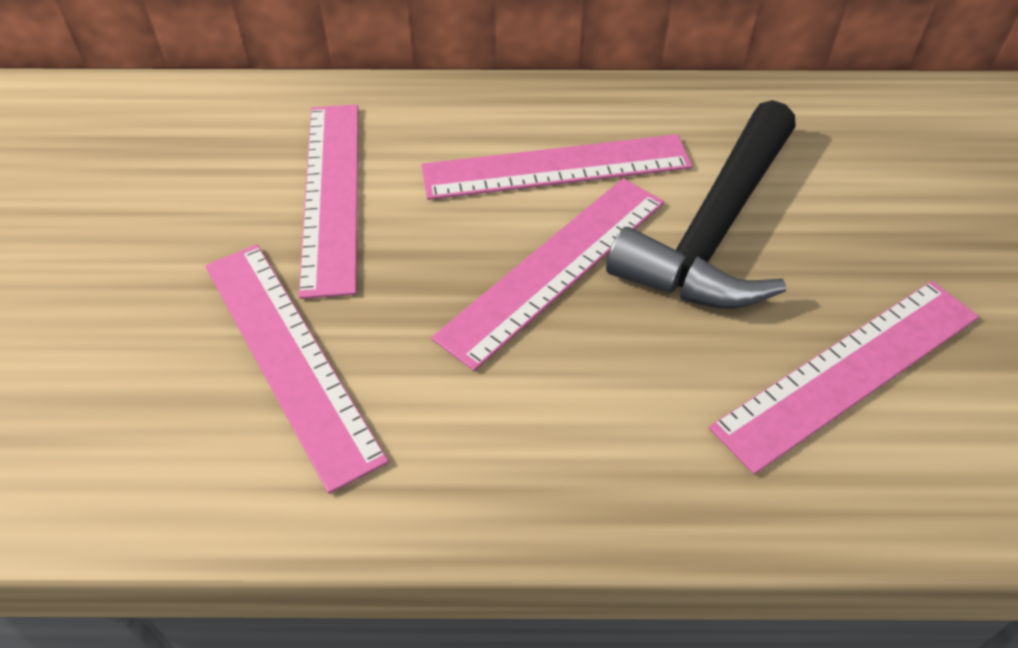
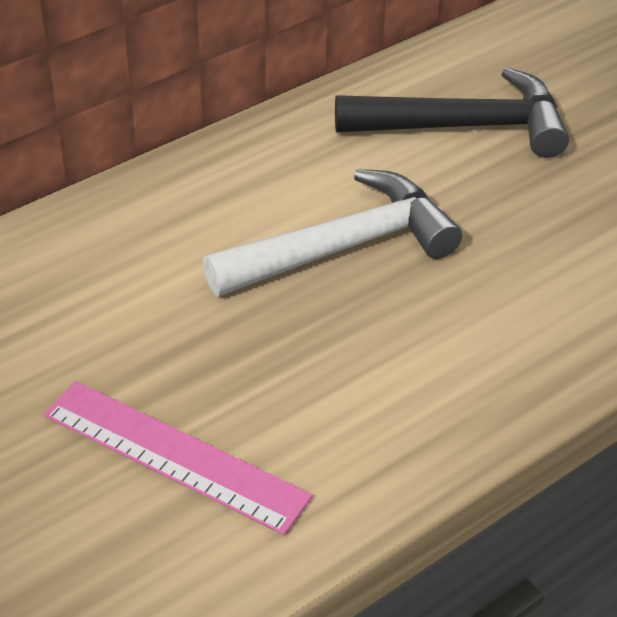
pink ruler: 5 -> 1
white hammer: 0 -> 1

